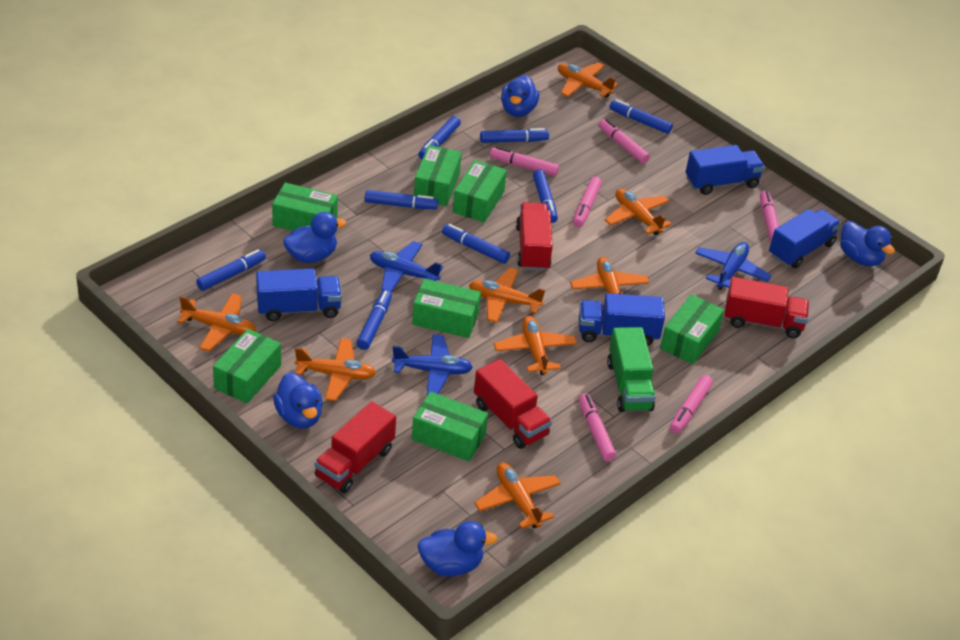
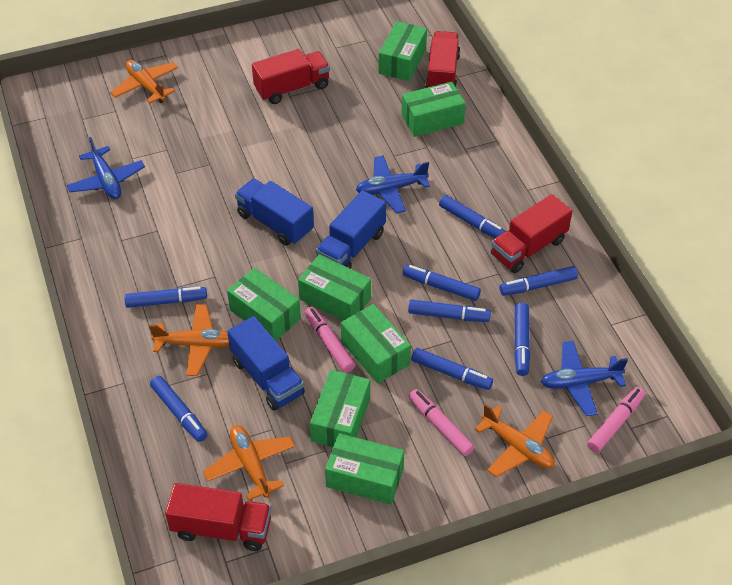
blue duck: 5 -> 0
blue truck: 4 -> 3
green truck: 1 -> 0
orange plane: 8 -> 4
pink marker: 6 -> 3

